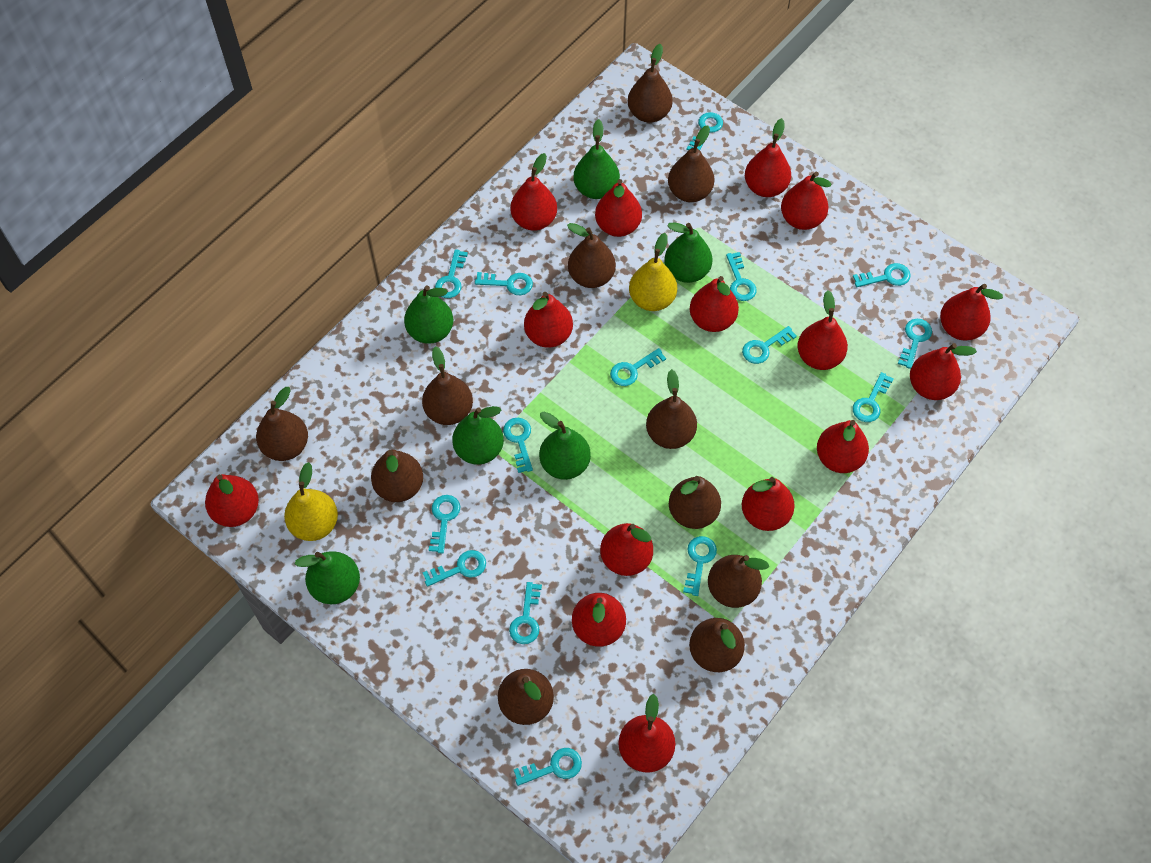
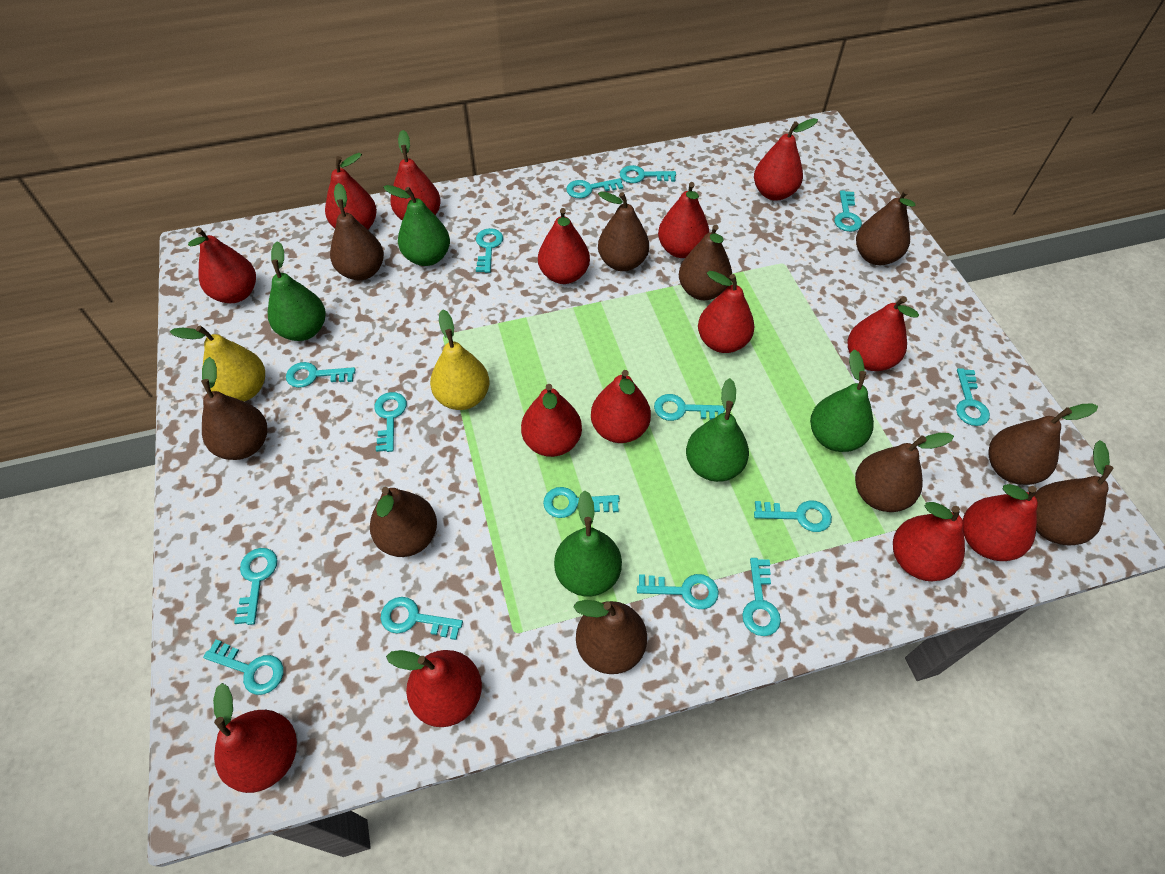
brown pear: 11 -> 10
green pear: 6 -> 5
red pear: 15 -> 14

